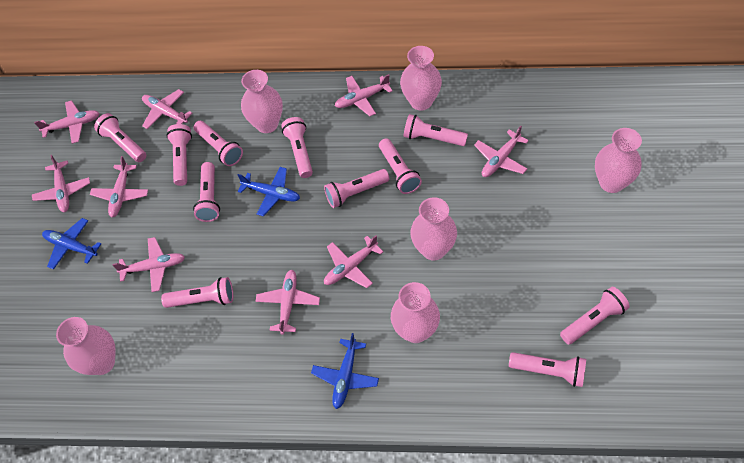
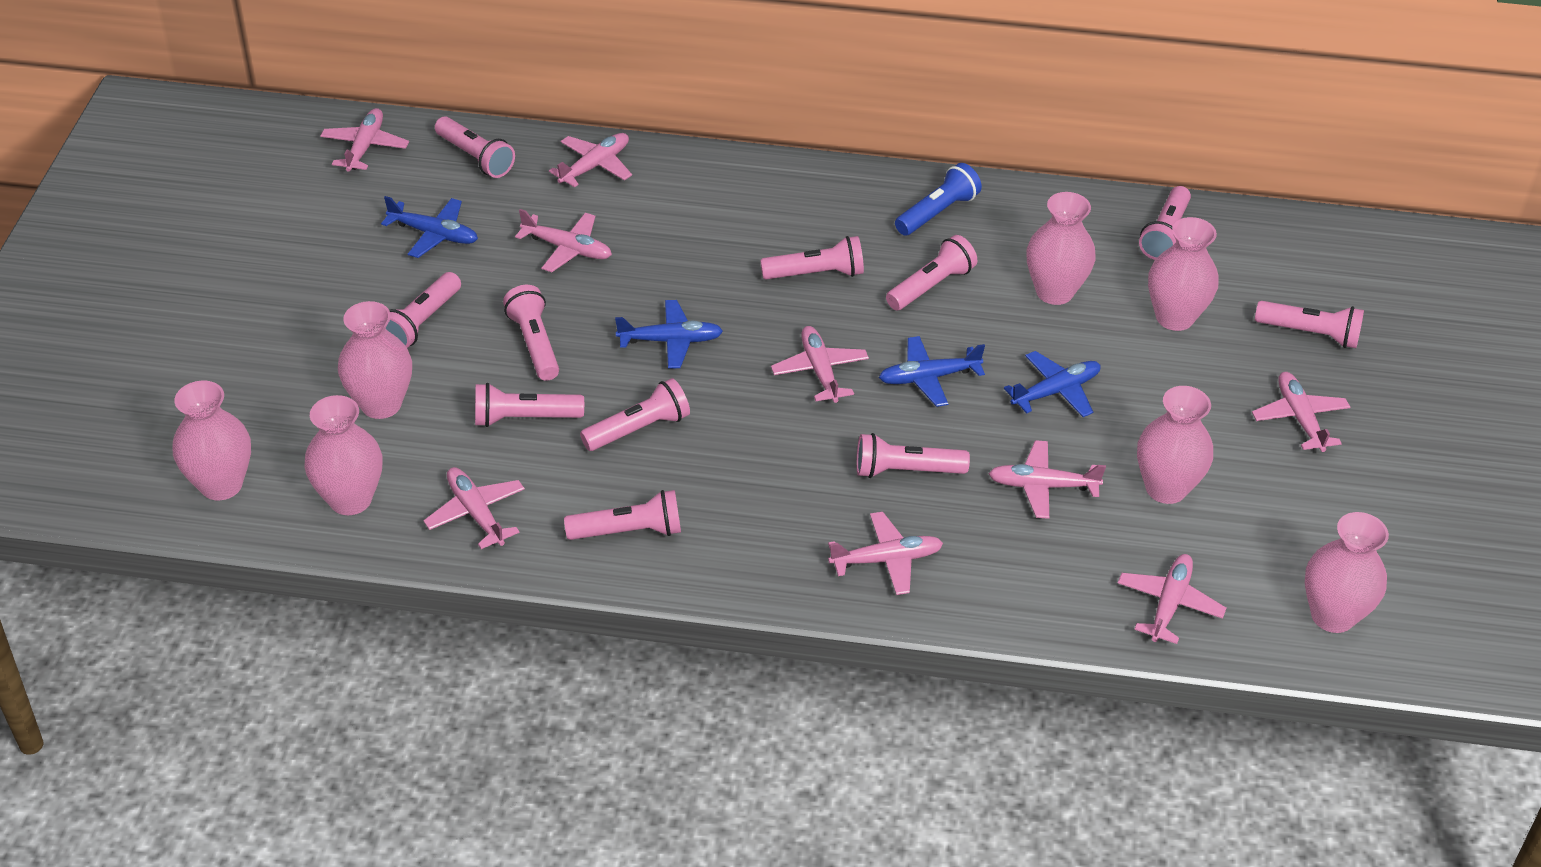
blue flashlight: 0 -> 1
blue plane: 3 -> 4
pink vase: 6 -> 7

